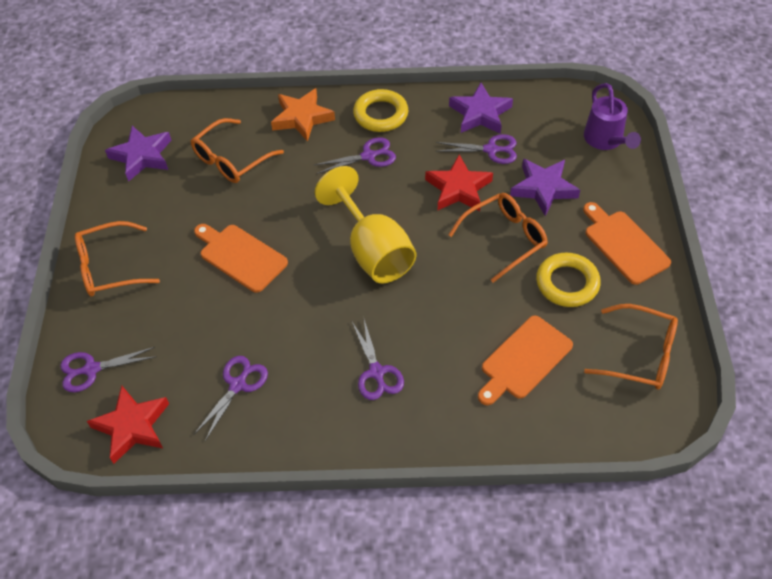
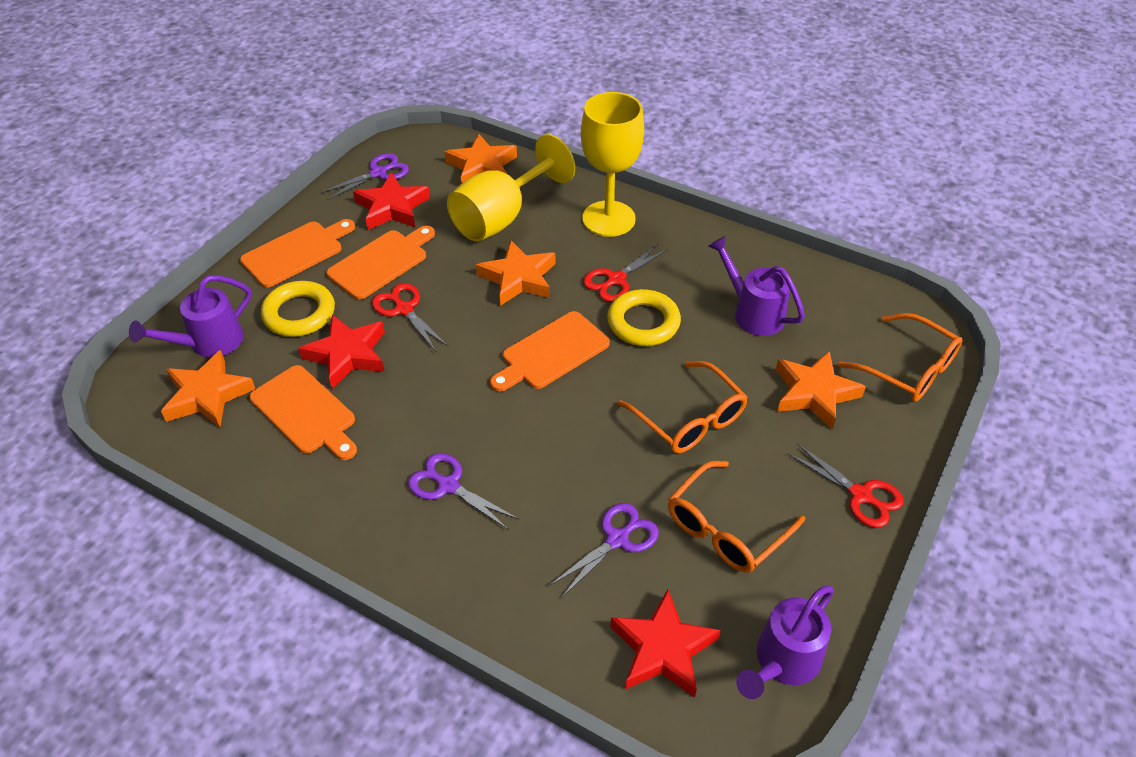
orange cutting board: 3 -> 4
orange glasses: 4 -> 3
orange star: 1 -> 4
purple scissors: 5 -> 3
purple star: 3 -> 0
purple watering can: 1 -> 3
red scissors: 0 -> 3
red star: 2 -> 3
yellow goblet: 1 -> 2

